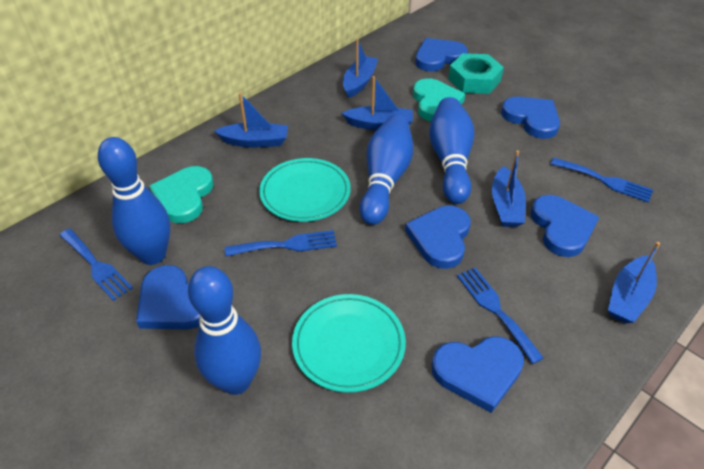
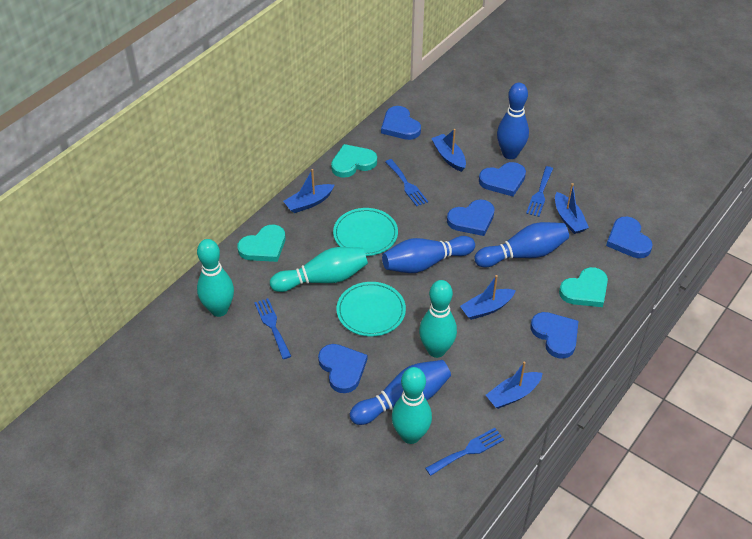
turquoise bowling pin: 0 -> 4
turquoise heart: 2 -> 3
turquoise nut: 1 -> 0

